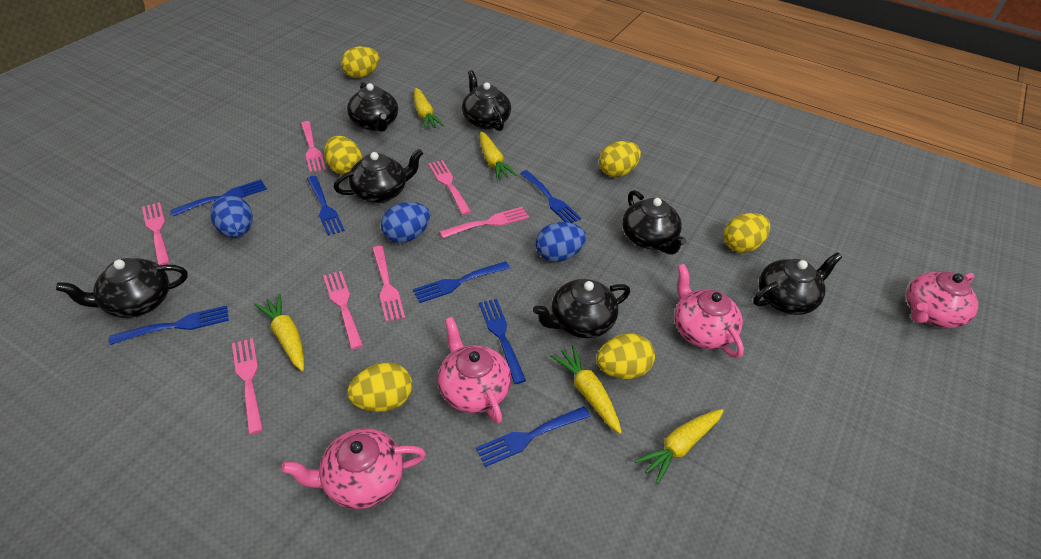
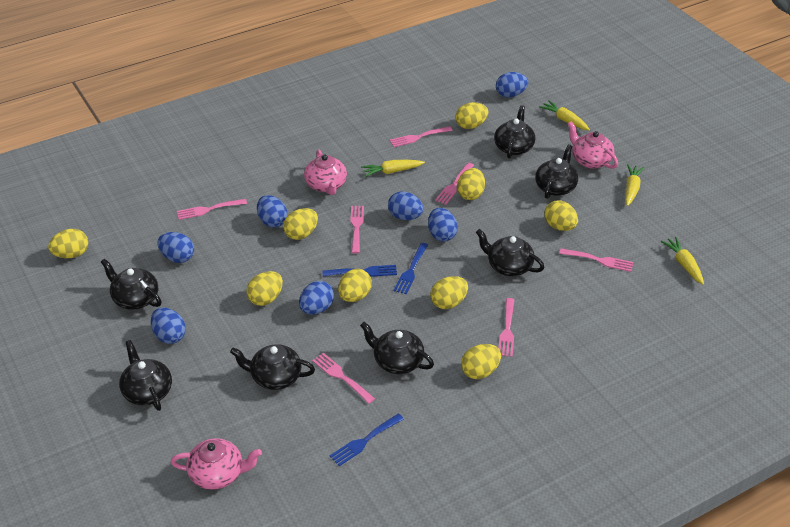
blue egg: 3 -> 7
blue fork: 7 -> 3
pink teapot: 4 -> 3
yellow carrot: 5 -> 4
yellow egg: 6 -> 9

